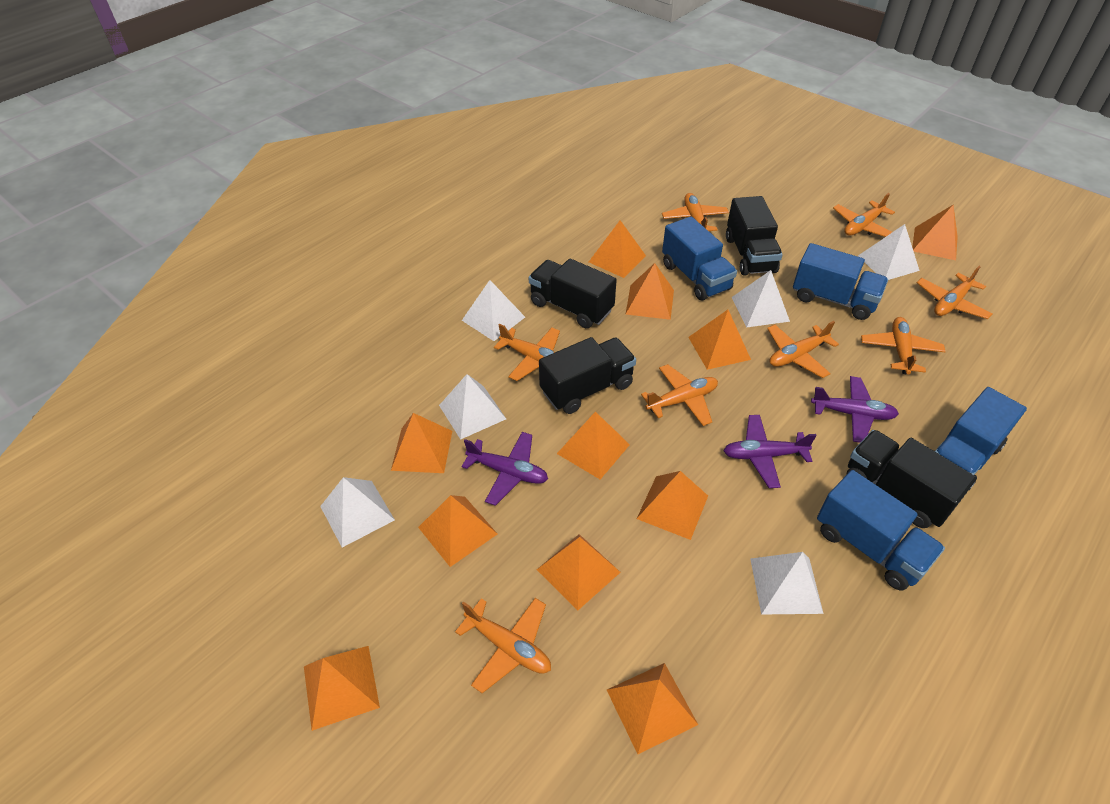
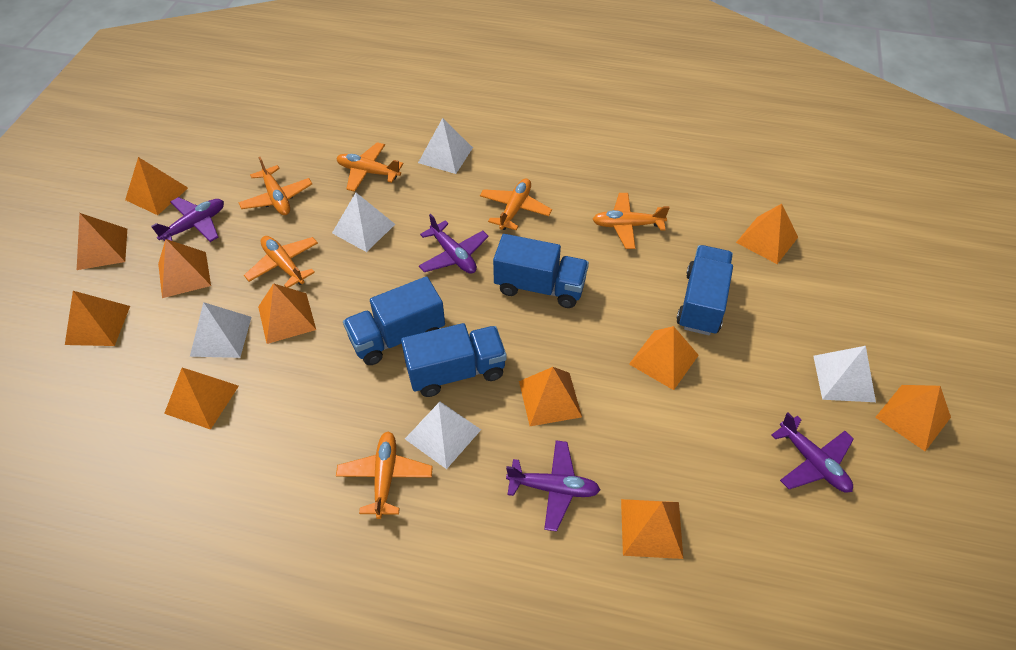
black truck: 4 -> 0
orange plane: 8 -> 6
purple plane: 3 -> 4
white pyramid: 6 -> 5

